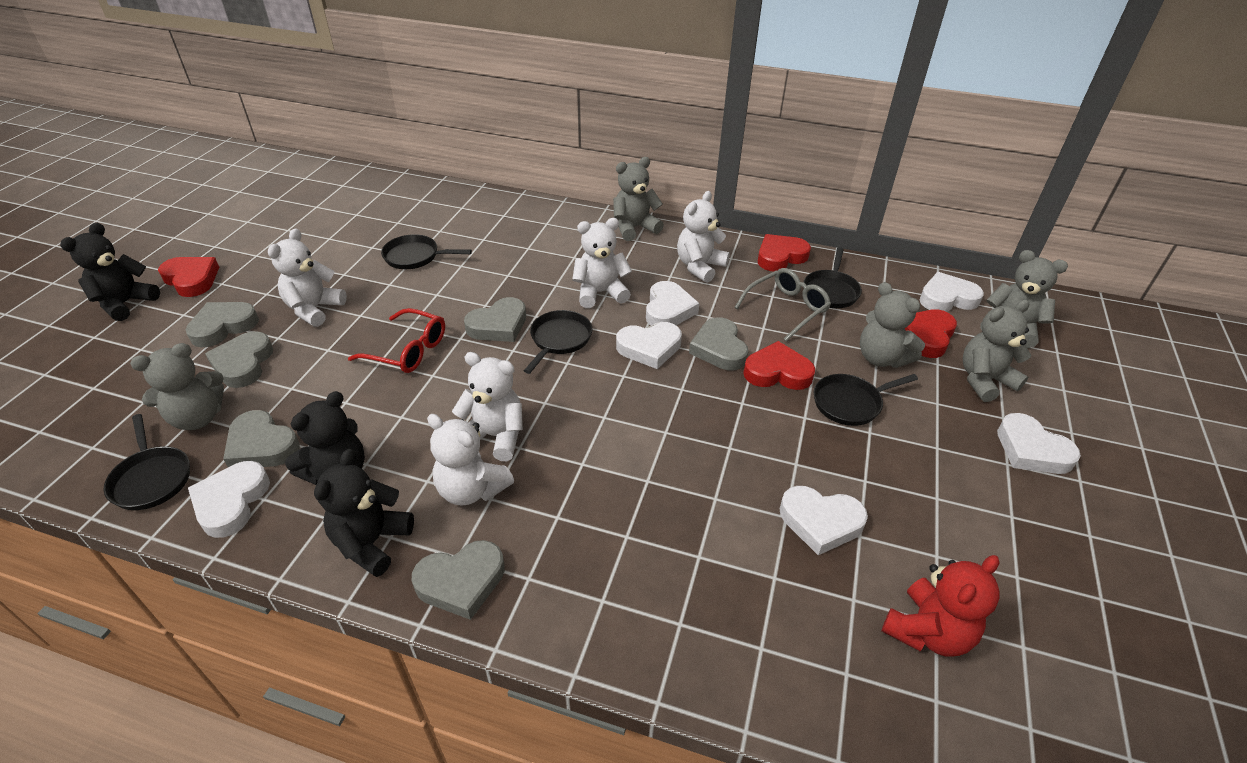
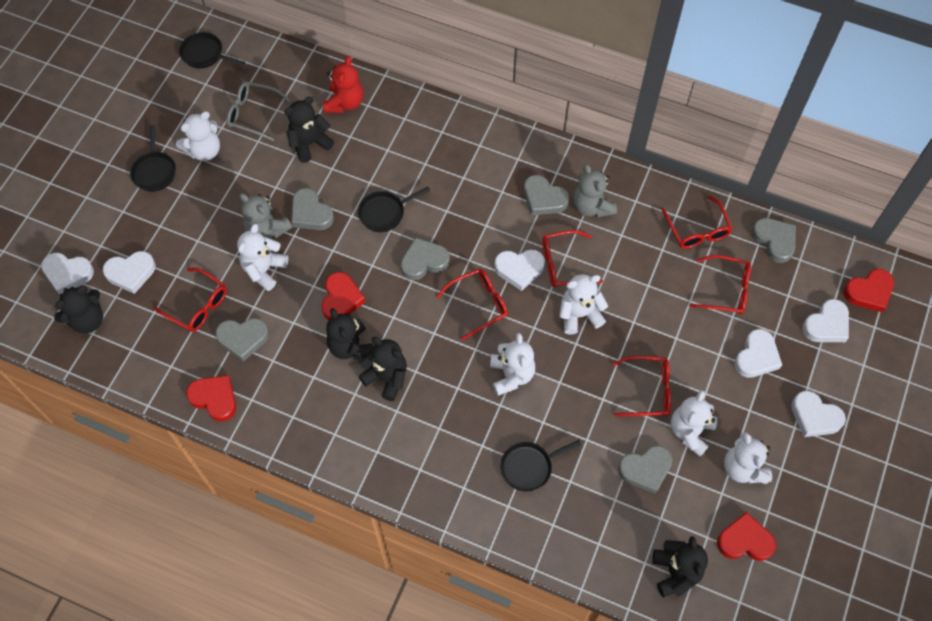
black pan: 5 -> 4
black teddy bear: 3 -> 5
grey teddy bear: 5 -> 2
red glasses: 1 -> 6
white teddy bear: 5 -> 6

